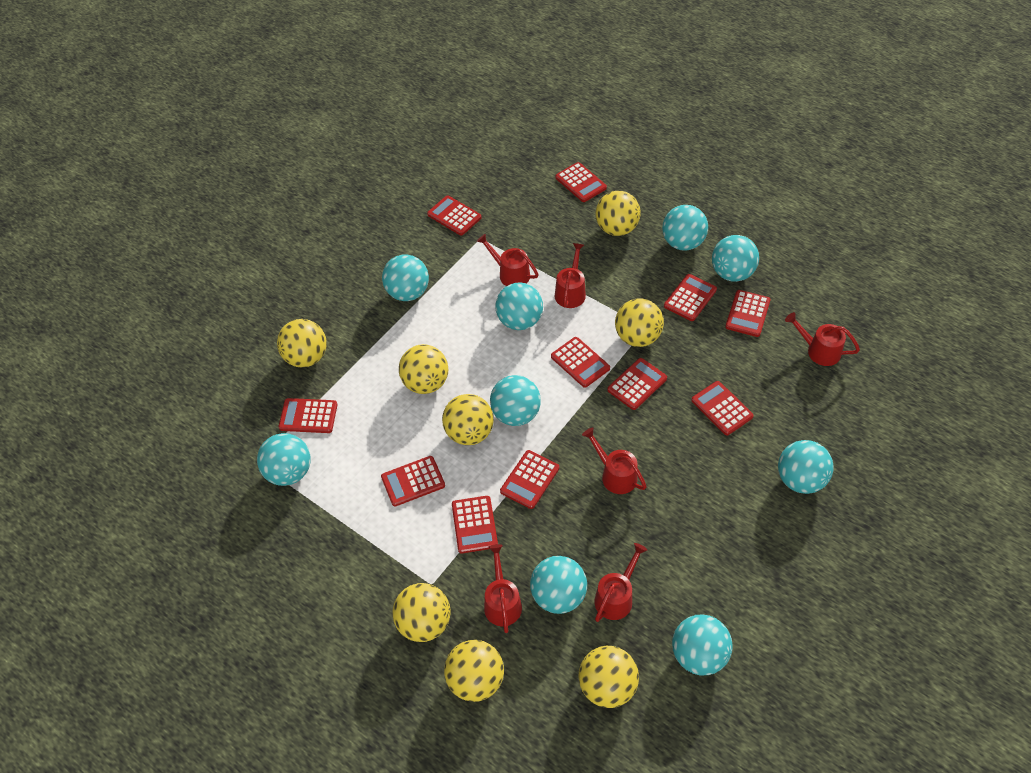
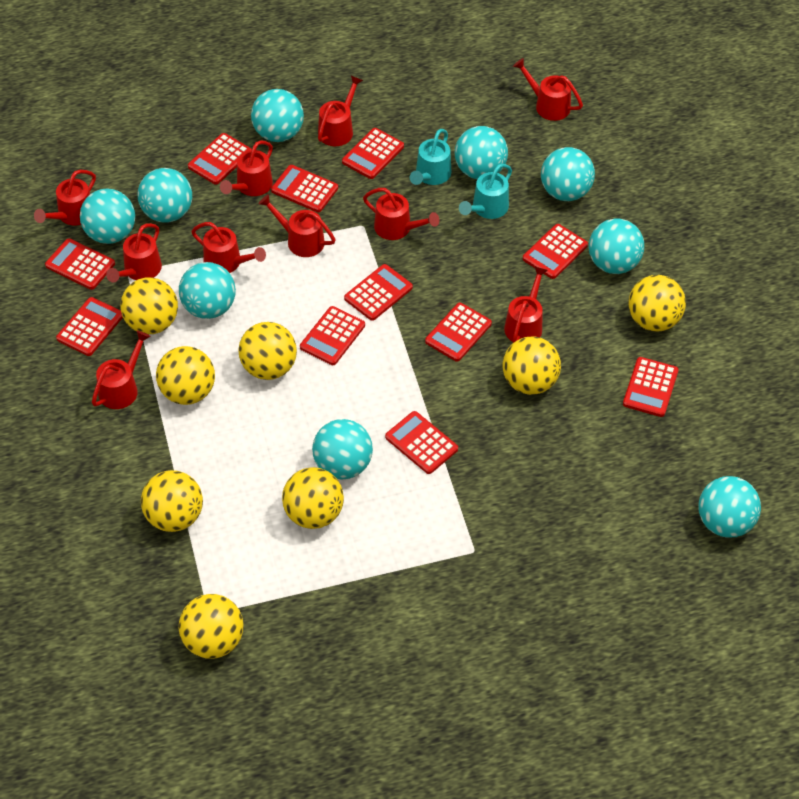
red watering can: 6 -> 10
turquoise watering can: 0 -> 2

